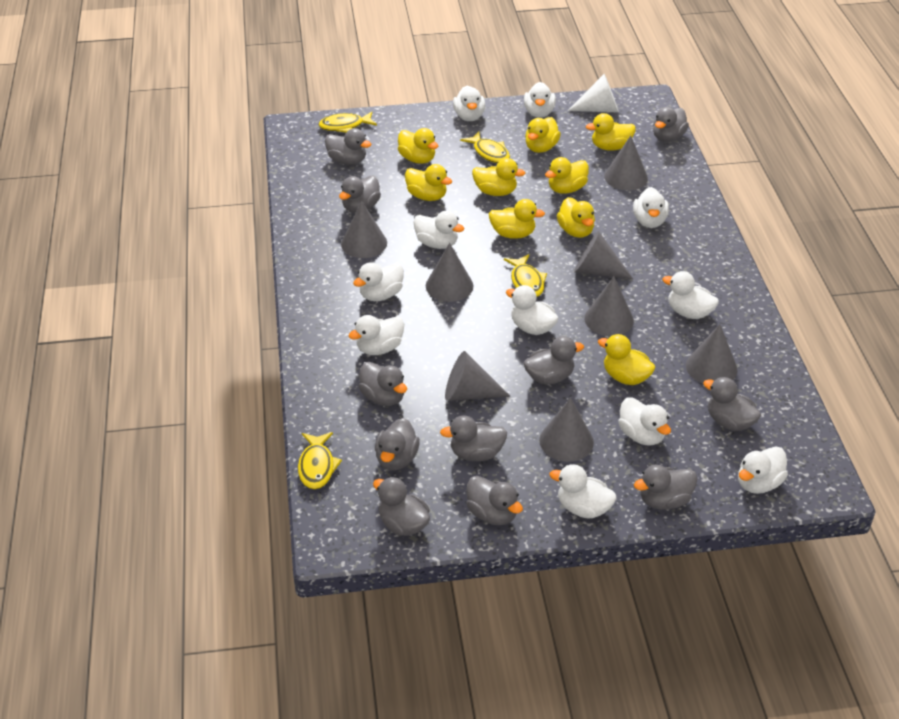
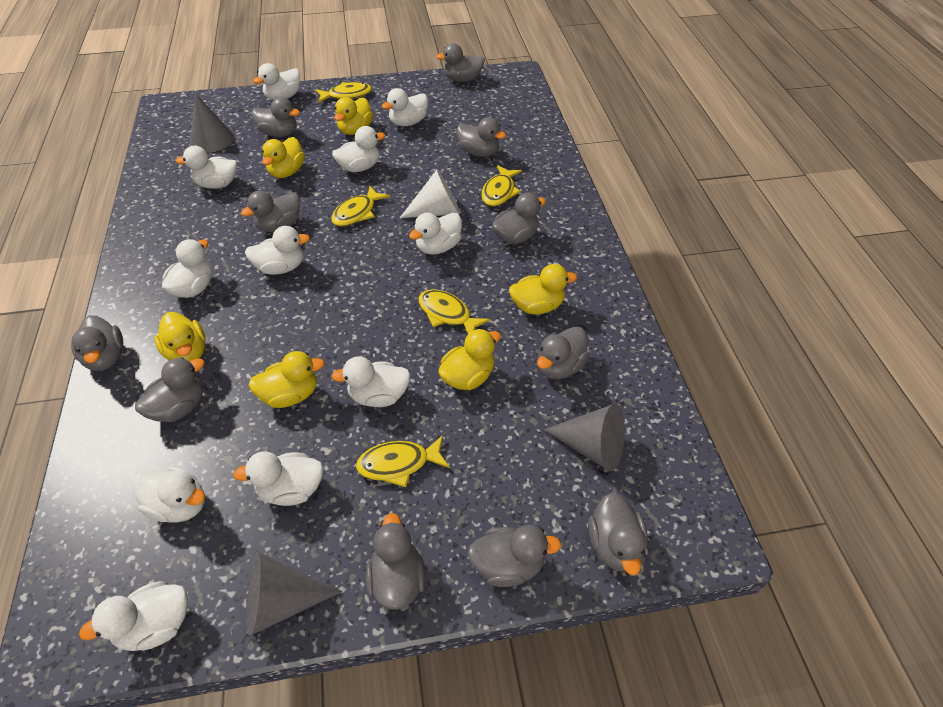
grey cone: 8 -> 3
yellow duck: 9 -> 6
yellow fish: 4 -> 5

